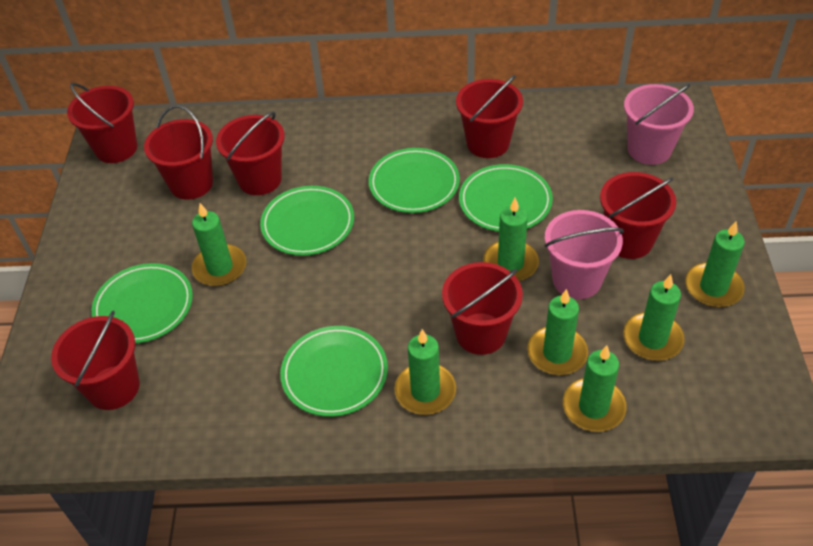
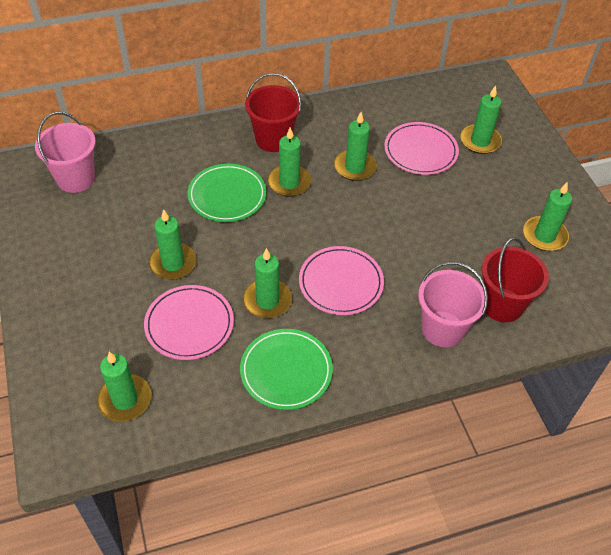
green plate: 5 -> 2
pink plate: 0 -> 3
red bucket: 7 -> 2

